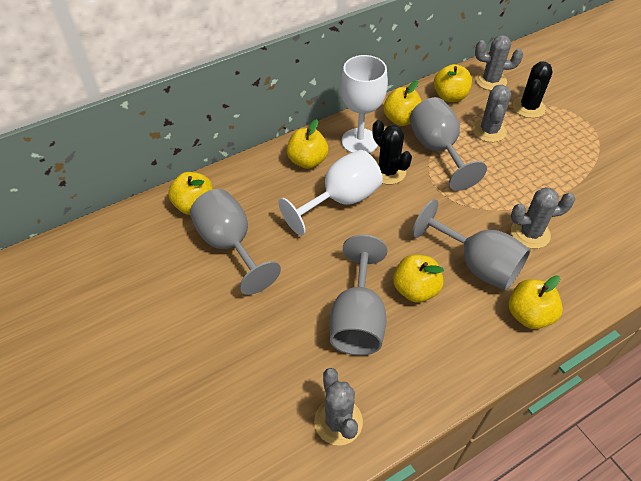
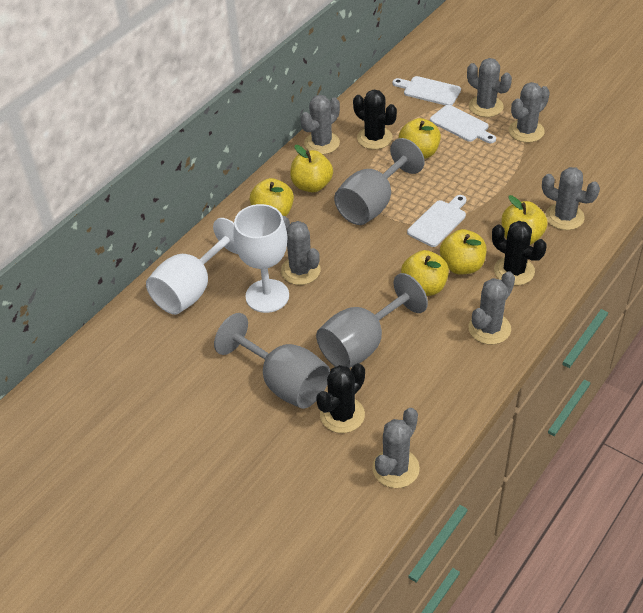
black cactus: 2 -> 3
grey cactus: 4 -> 7
grey goblet: 4 -> 3
white cutting board: 0 -> 3

